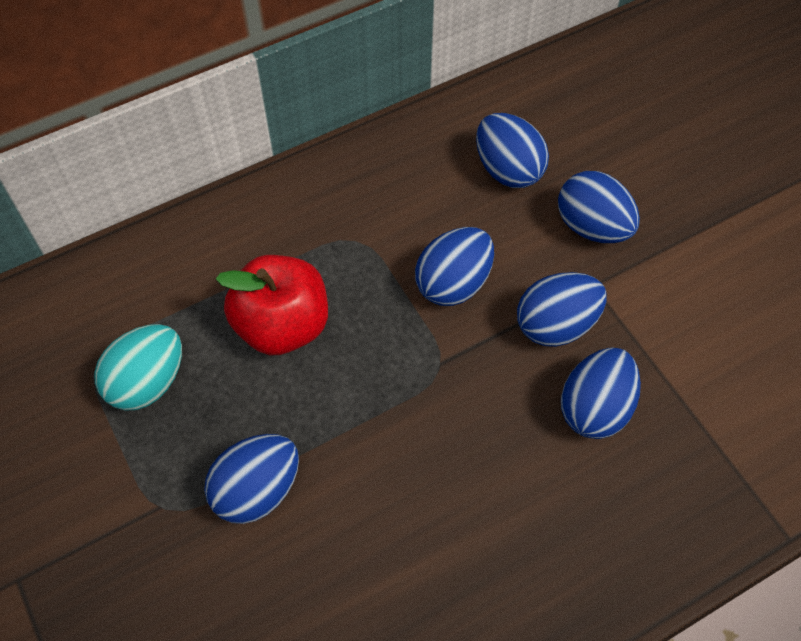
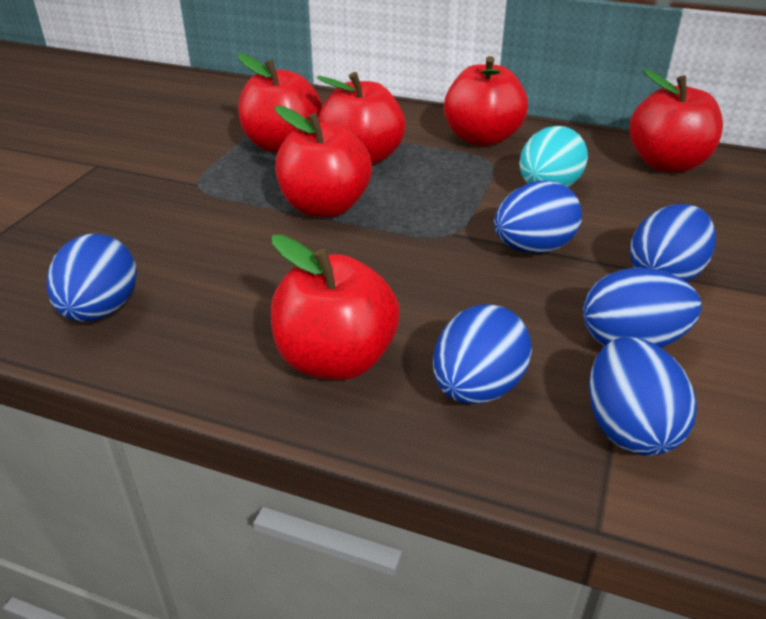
red apple: 1 -> 6

